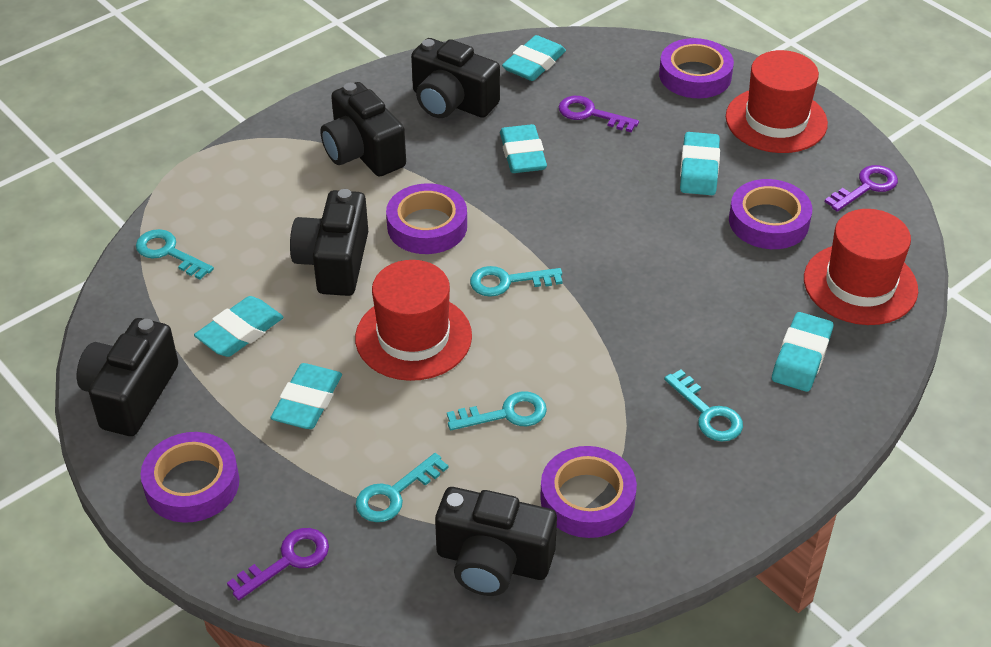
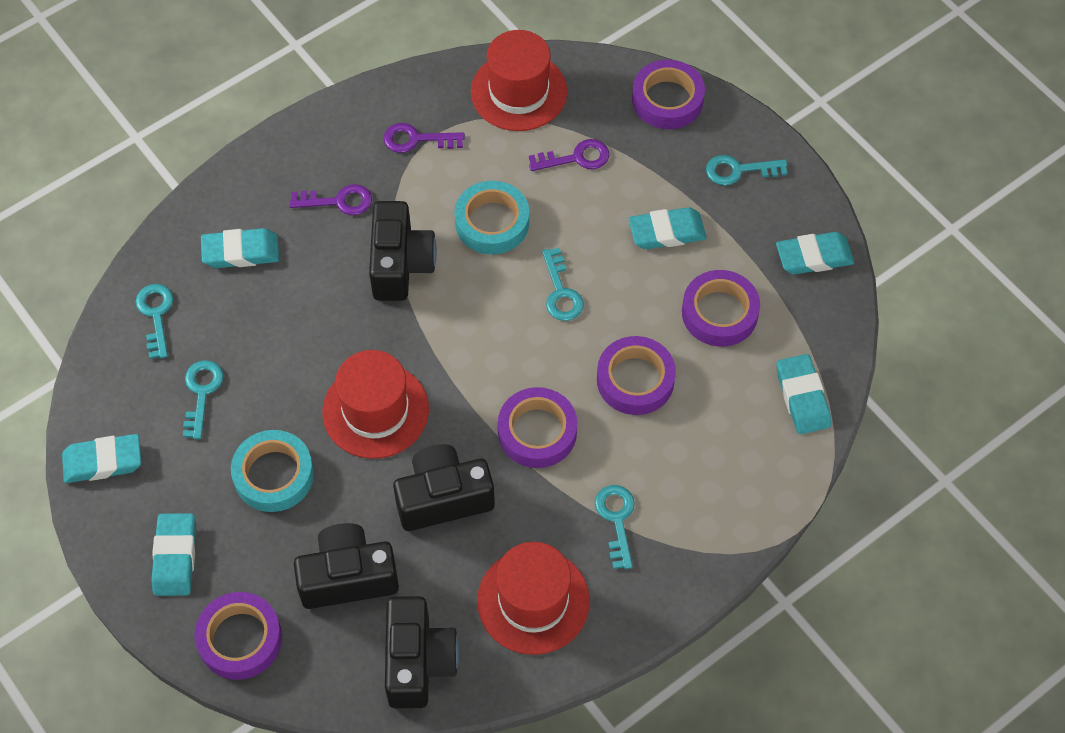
black camera: 5 -> 4
turquoise tape: 0 -> 2

